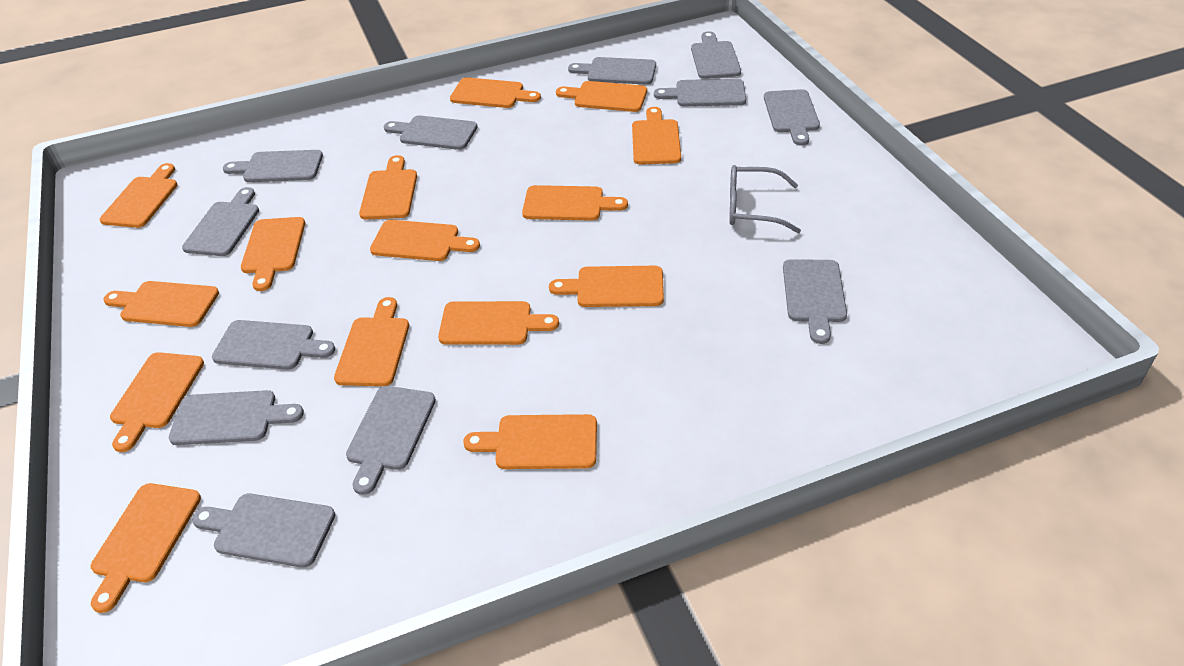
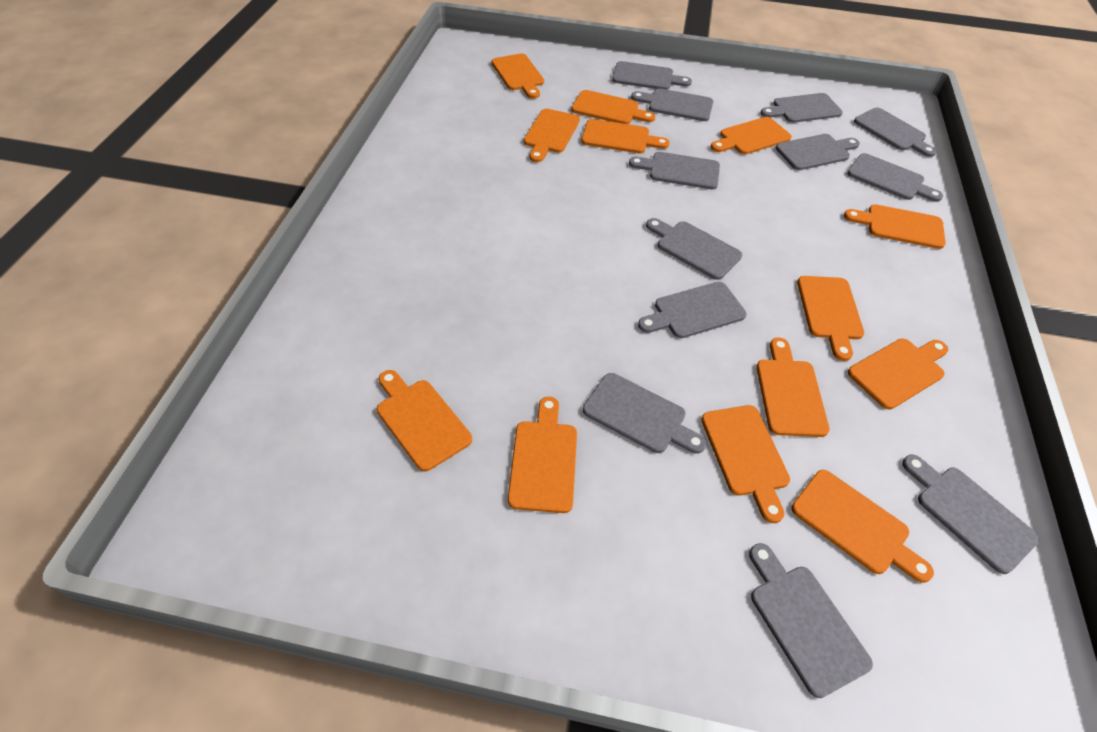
grey glasses: 1 -> 0
orange cutting board: 15 -> 13

